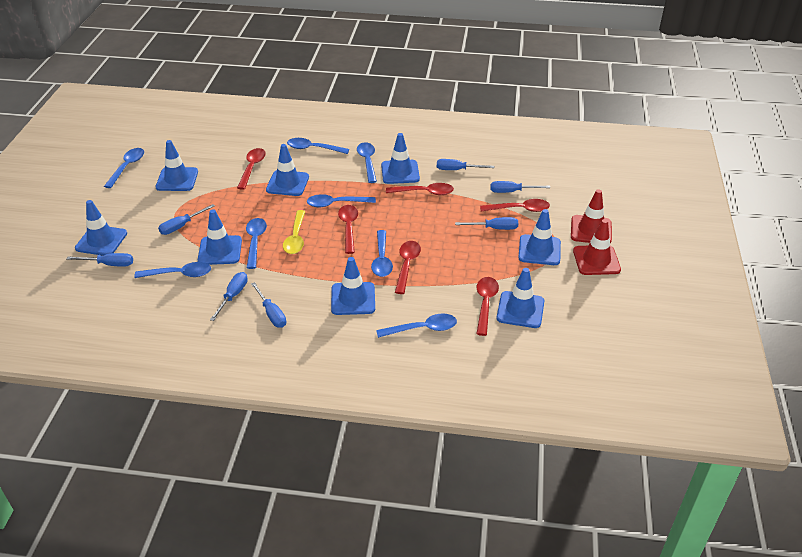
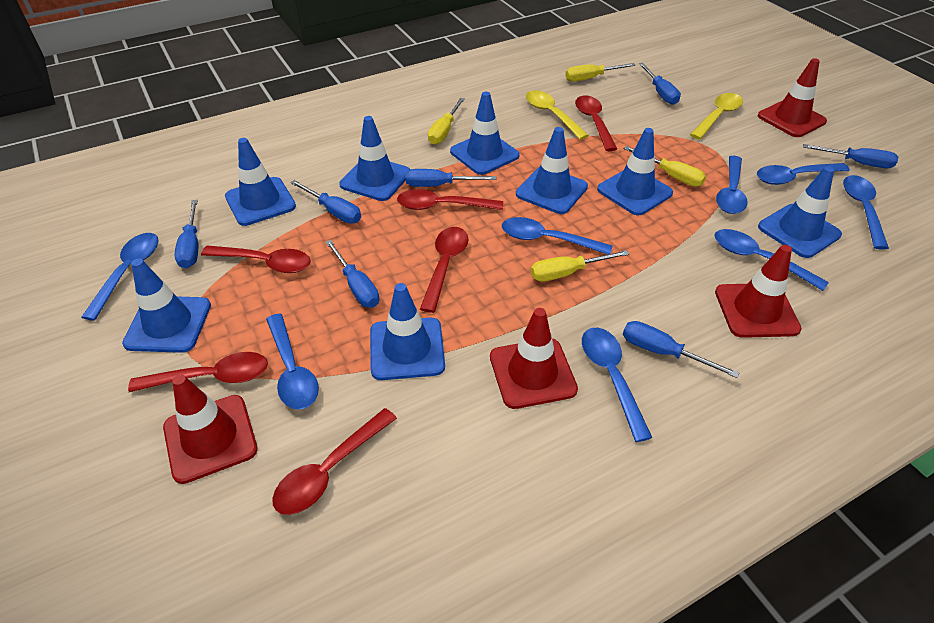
red traffic cone: 2 -> 4
yellow screwdriver: 0 -> 4
yellow spoon: 1 -> 2

